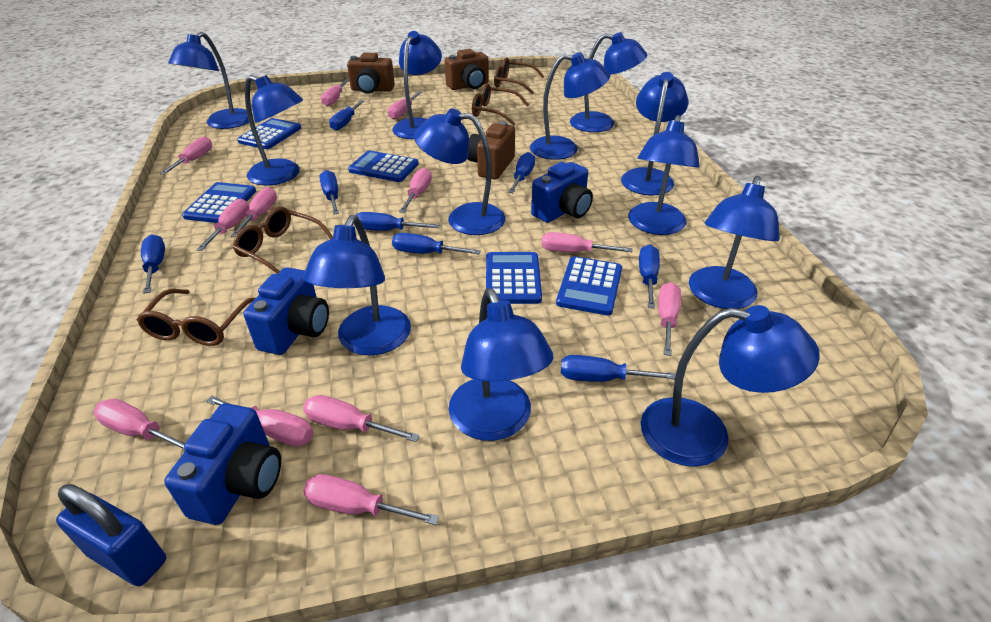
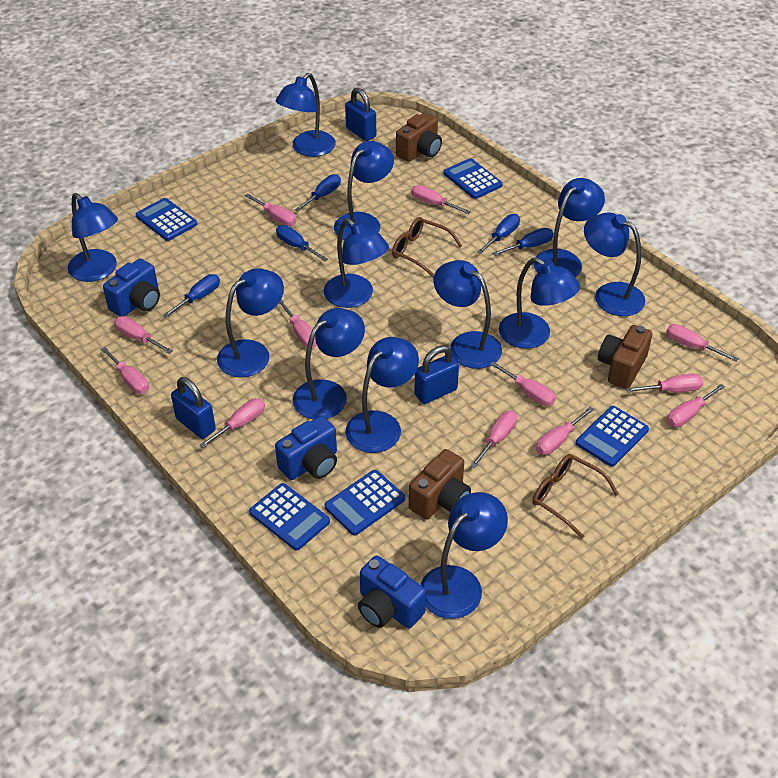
blue padlock: 1 -> 3
blue screwdriver: 8 -> 5
brown glasses: 4 -> 2

